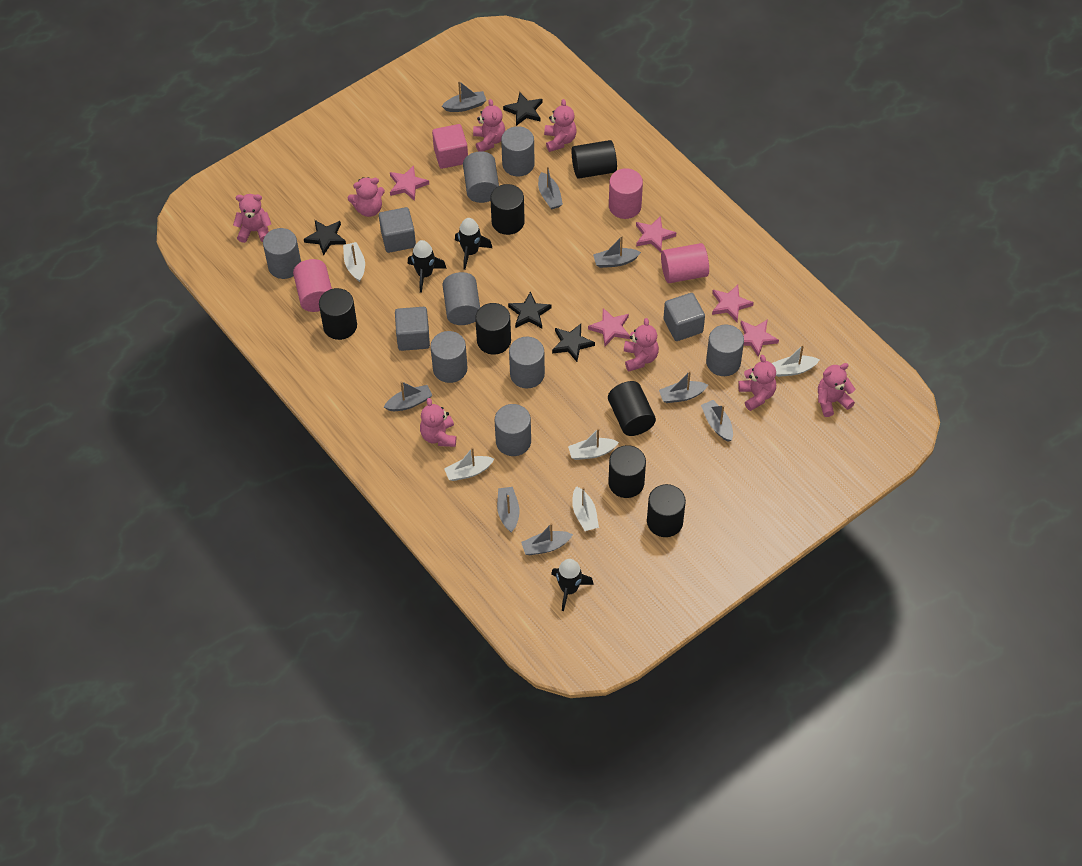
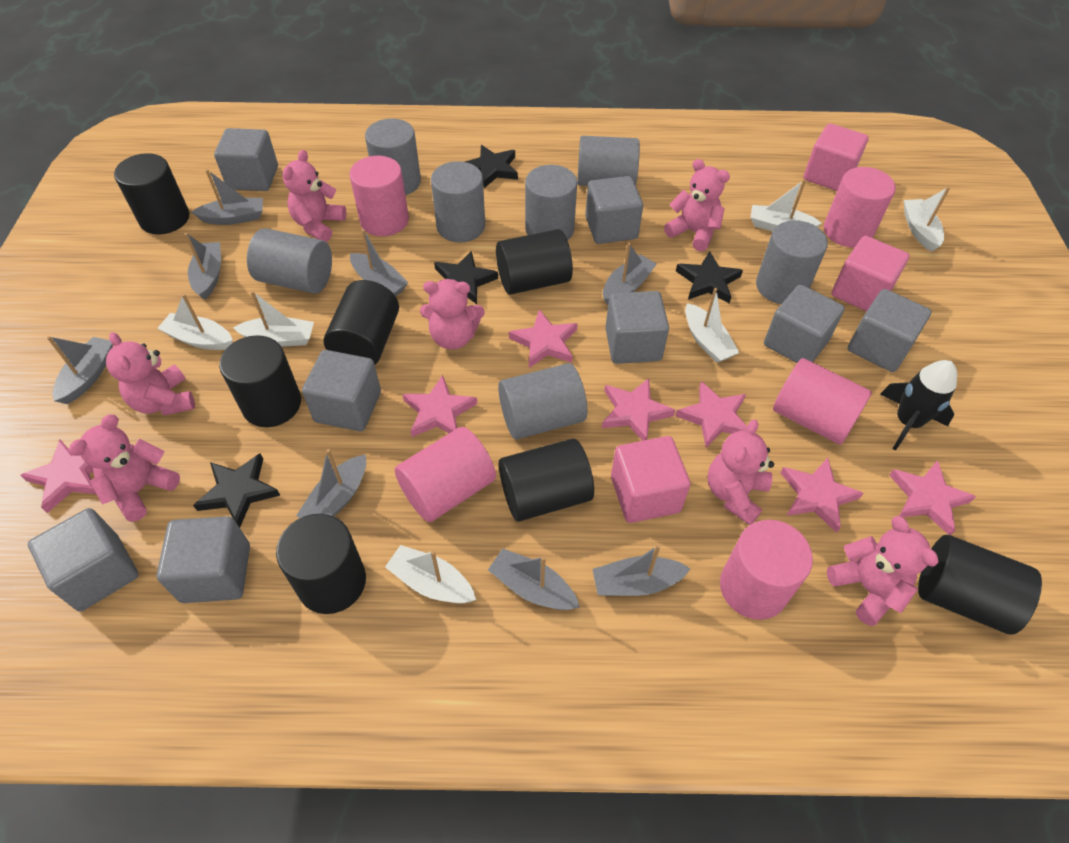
black rocket: 3 -> 1
grey cube: 3 -> 8
grey cylinder: 8 -> 7
pink cube: 1 -> 3
pink cylinder: 3 -> 5
pink star: 5 -> 7
pink teddy bear: 8 -> 7
white boat: 5 -> 6

